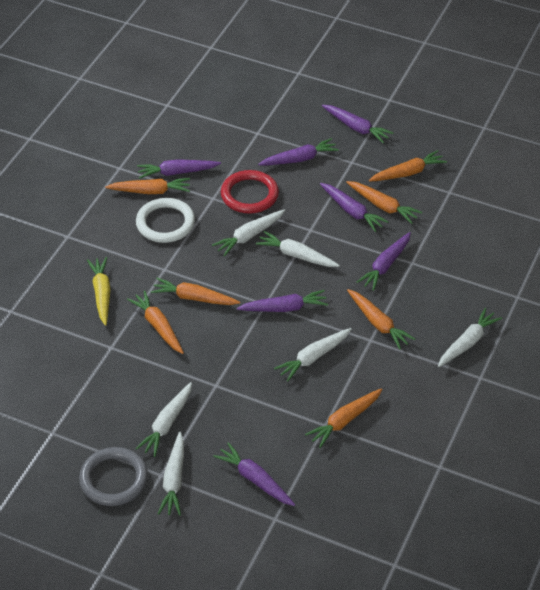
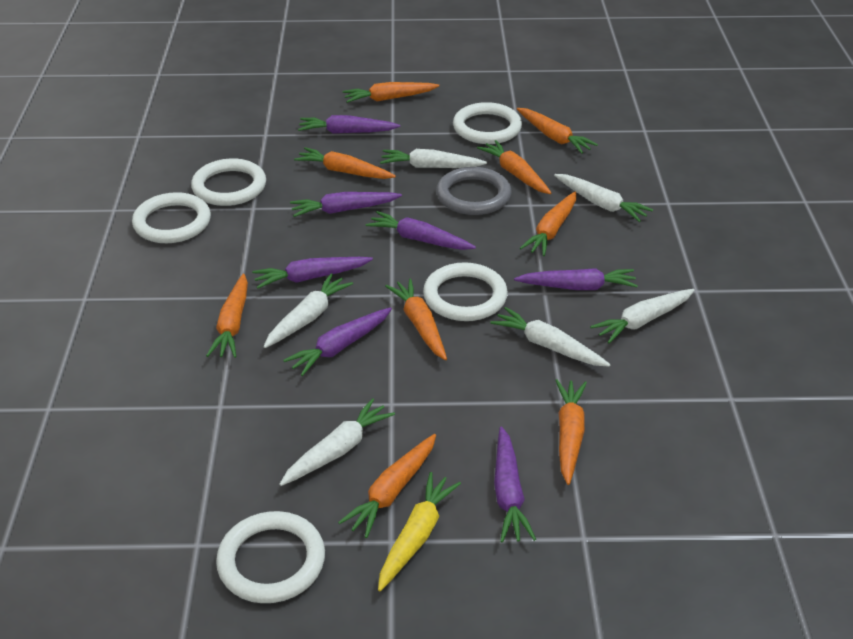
orange carrot: 7 -> 9
red ring: 1 -> 0
white ring: 1 -> 5

